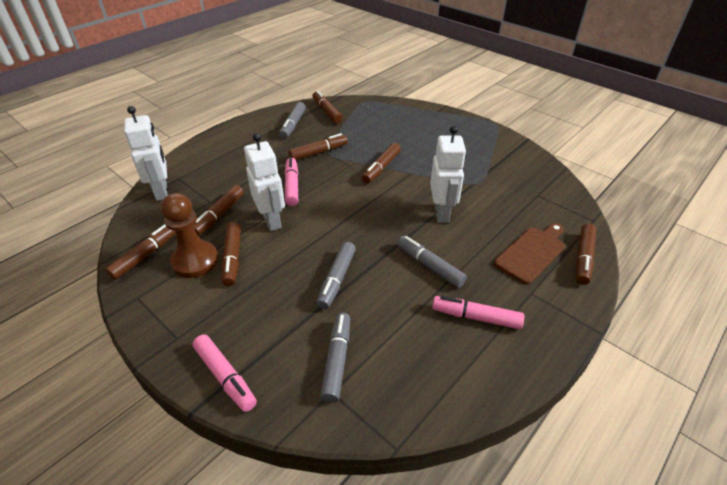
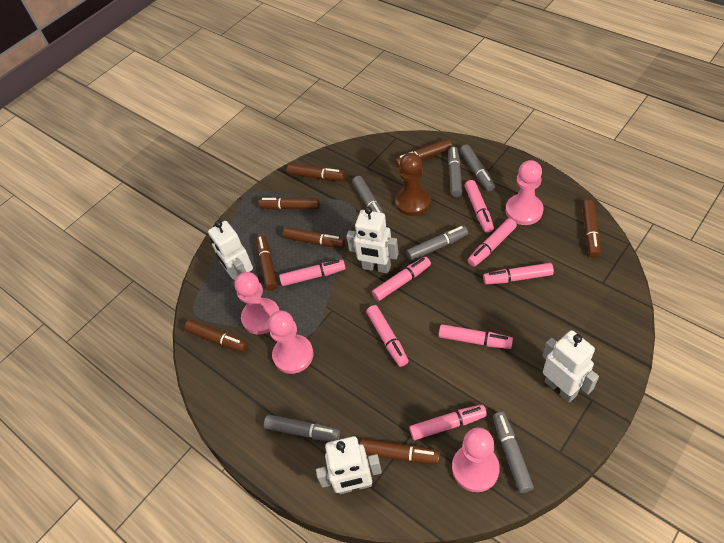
brown cutting board: 1 -> 0
brown marker: 7 -> 8
grey marker: 4 -> 6
pink marker: 3 -> 8
pink pawn: 0 -> 4
white robot: 3 -> 4

